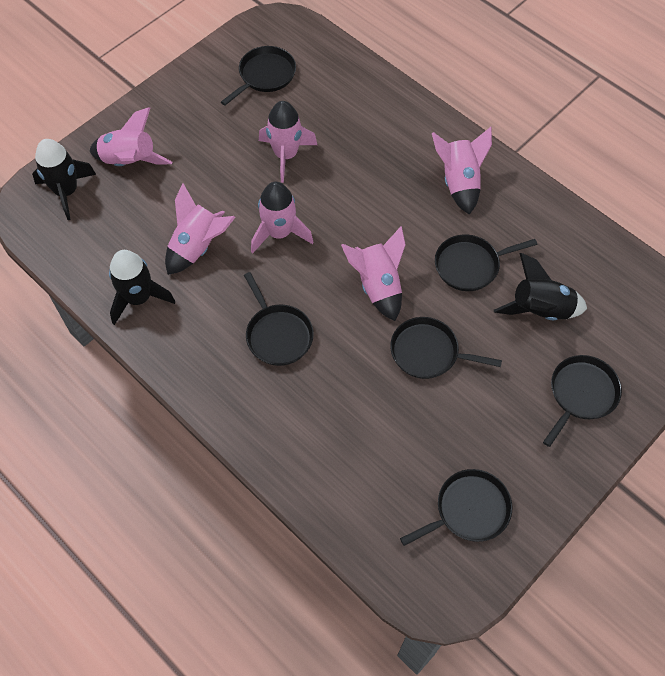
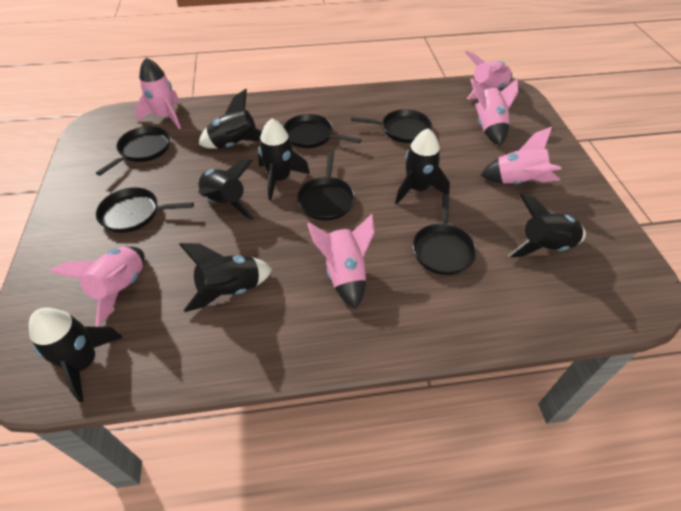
black rocket: 3 -> 7

